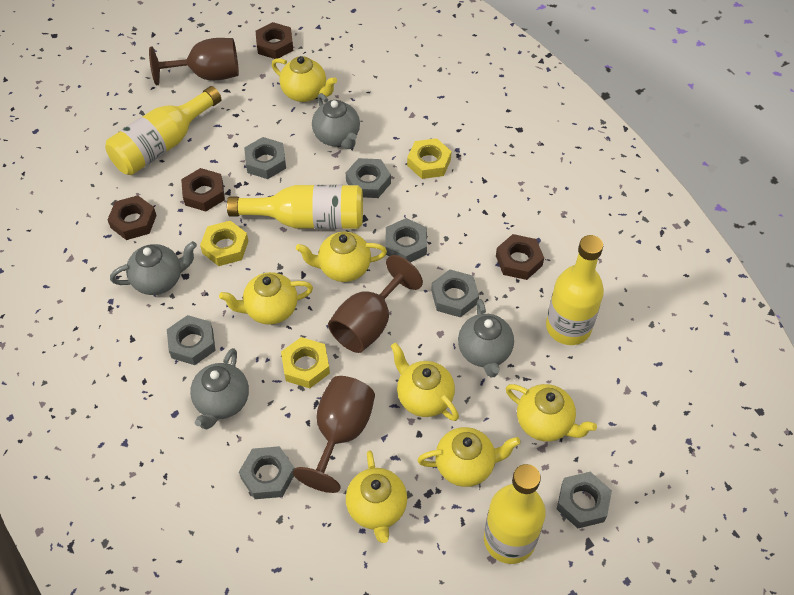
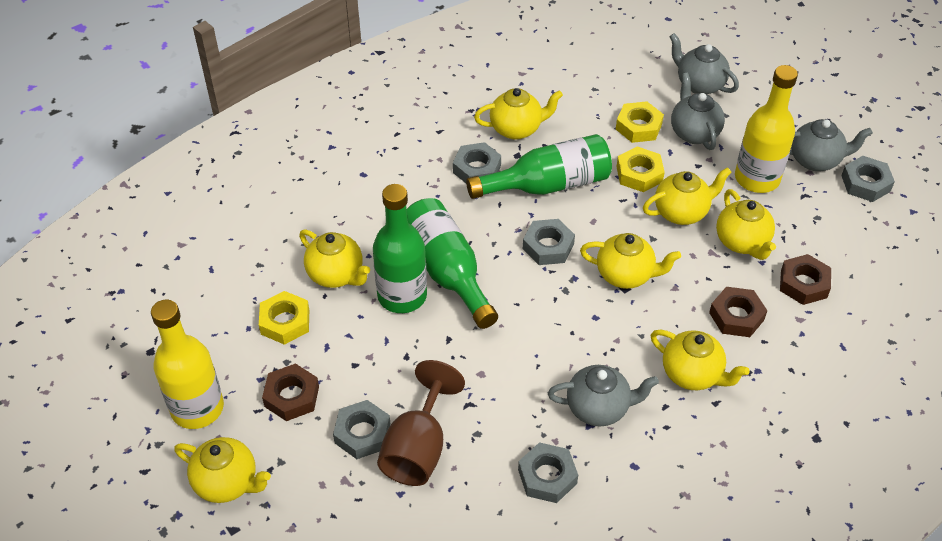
brown goblet: 3 -> 1
brown nut: 4 -> 3
green bottle: 0 -> 3
grey nut: 7 -> 5
yellow bottle: 4 -> 2

